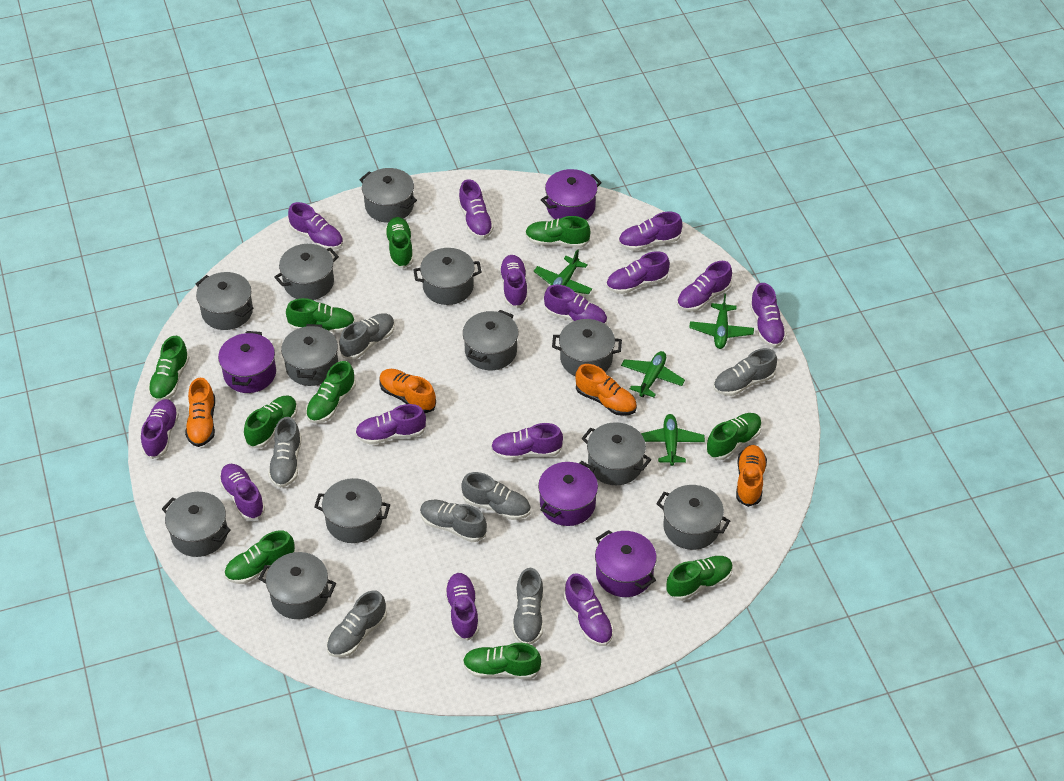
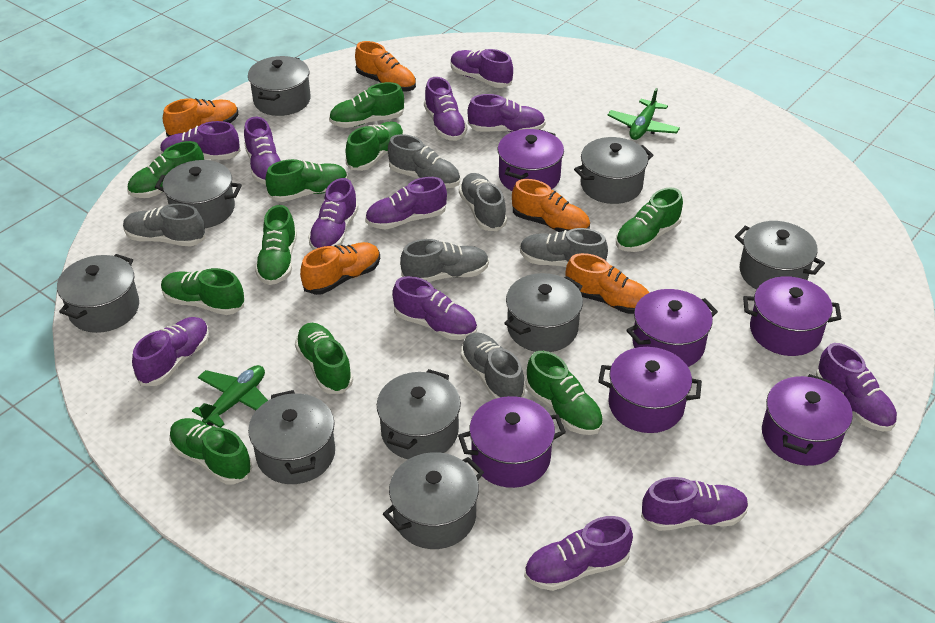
green plane: 4 -> 2
grey pot: 12 -> 9
grey shoe: 7 -> 6
orange shoe: 4 -> 5
purple pot: 4 -> 6
purple shoe: 14 -> 12

